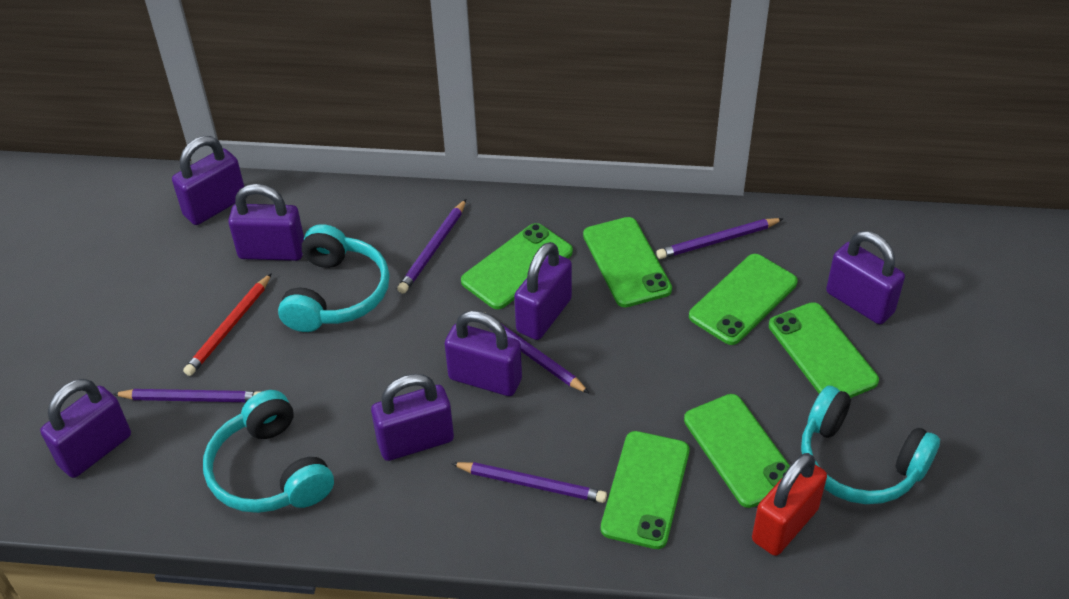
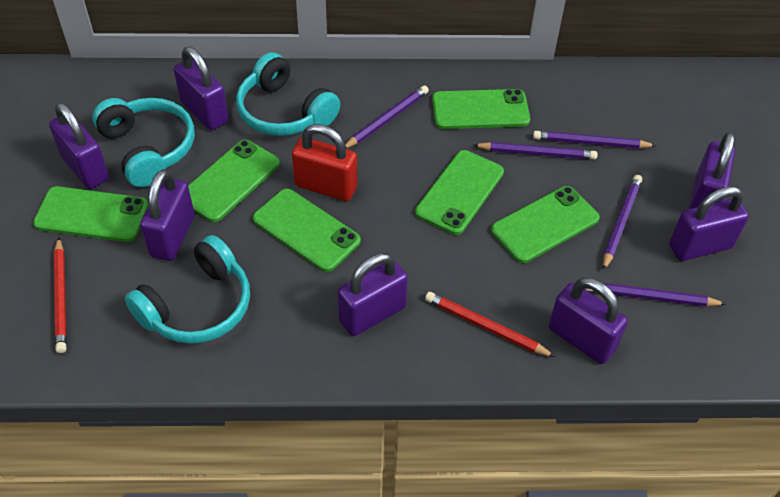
red pencil: 1 -> 2

